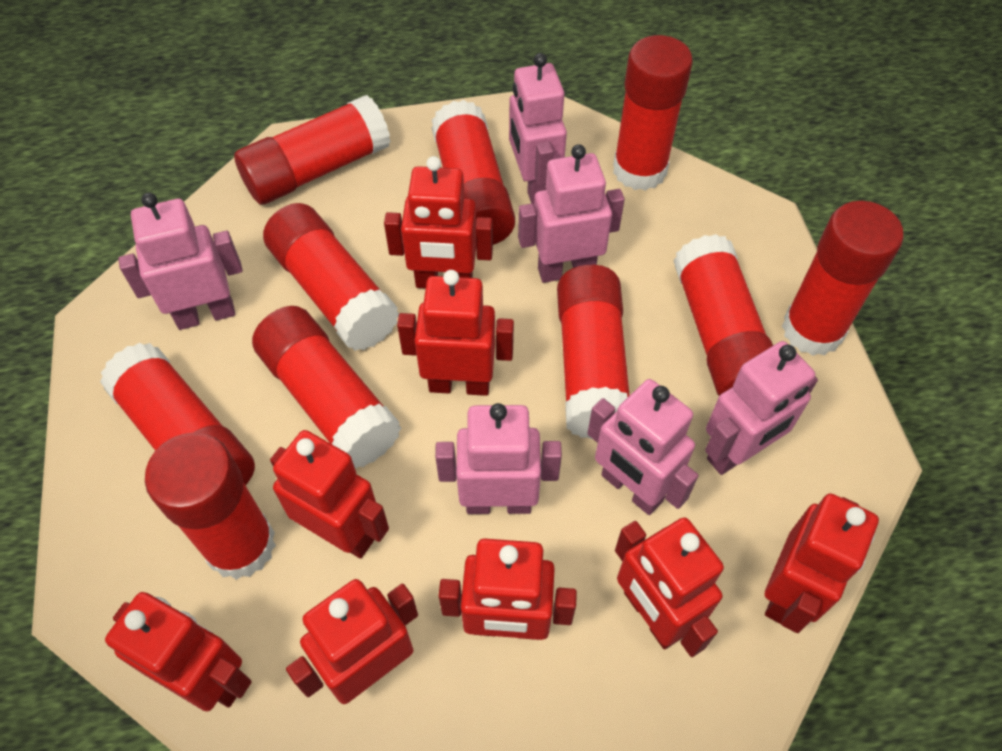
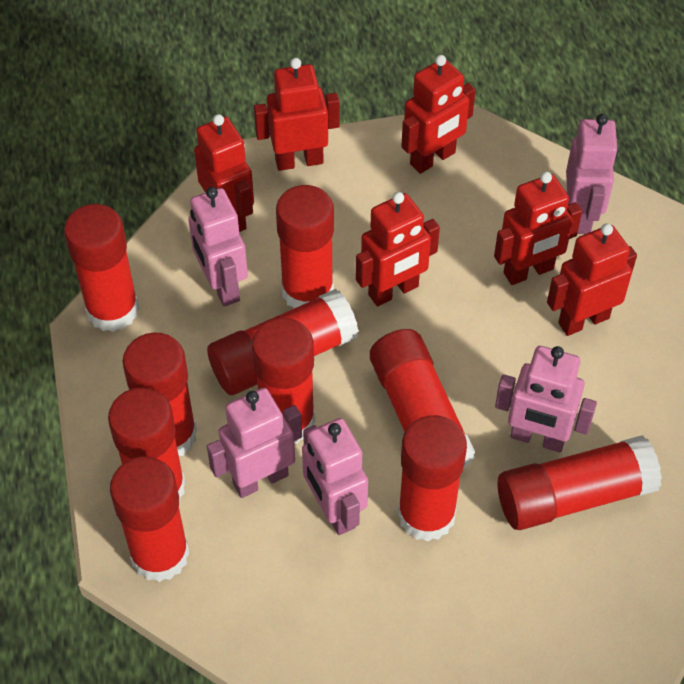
pink robot: 6 -> 5
red robot: 8 -> 6

